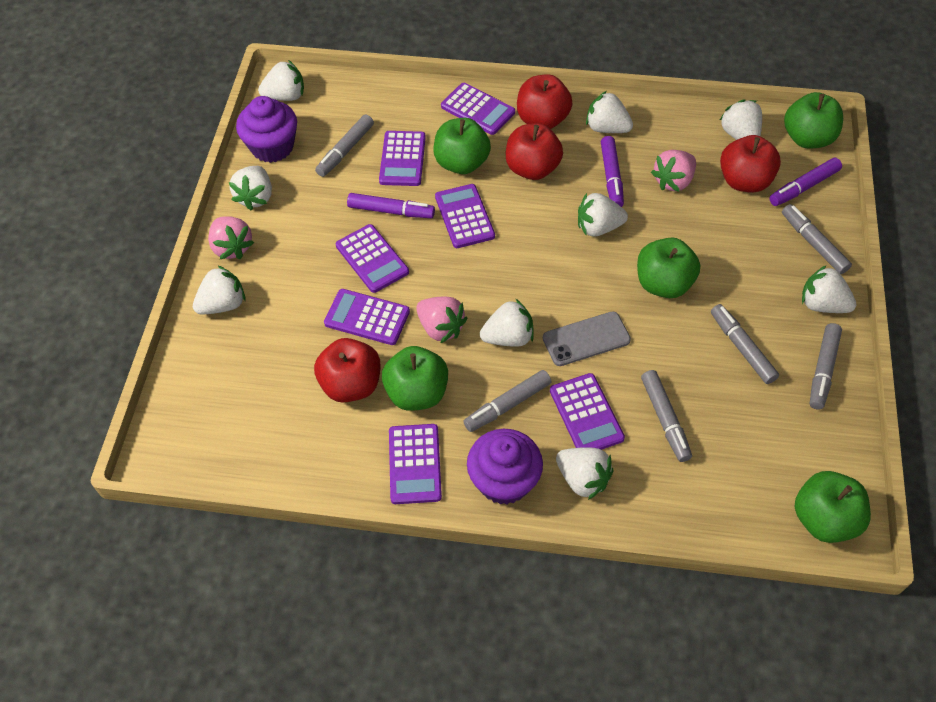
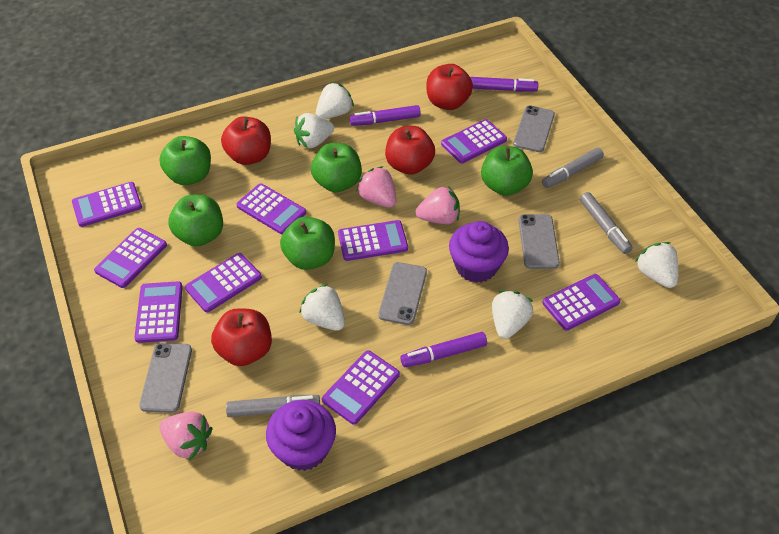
grey marker: 6 -> 3
grey phone: 1 -> 4
purple calculator: 7 -> 9
white strawberry: 9 -> 5

